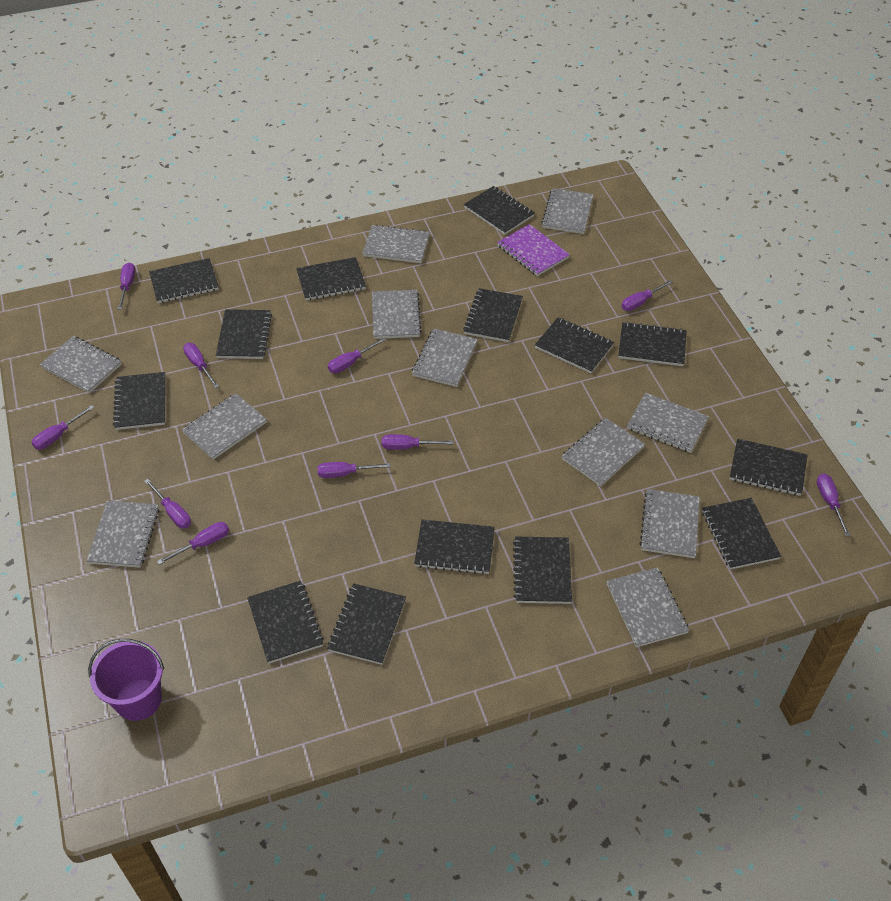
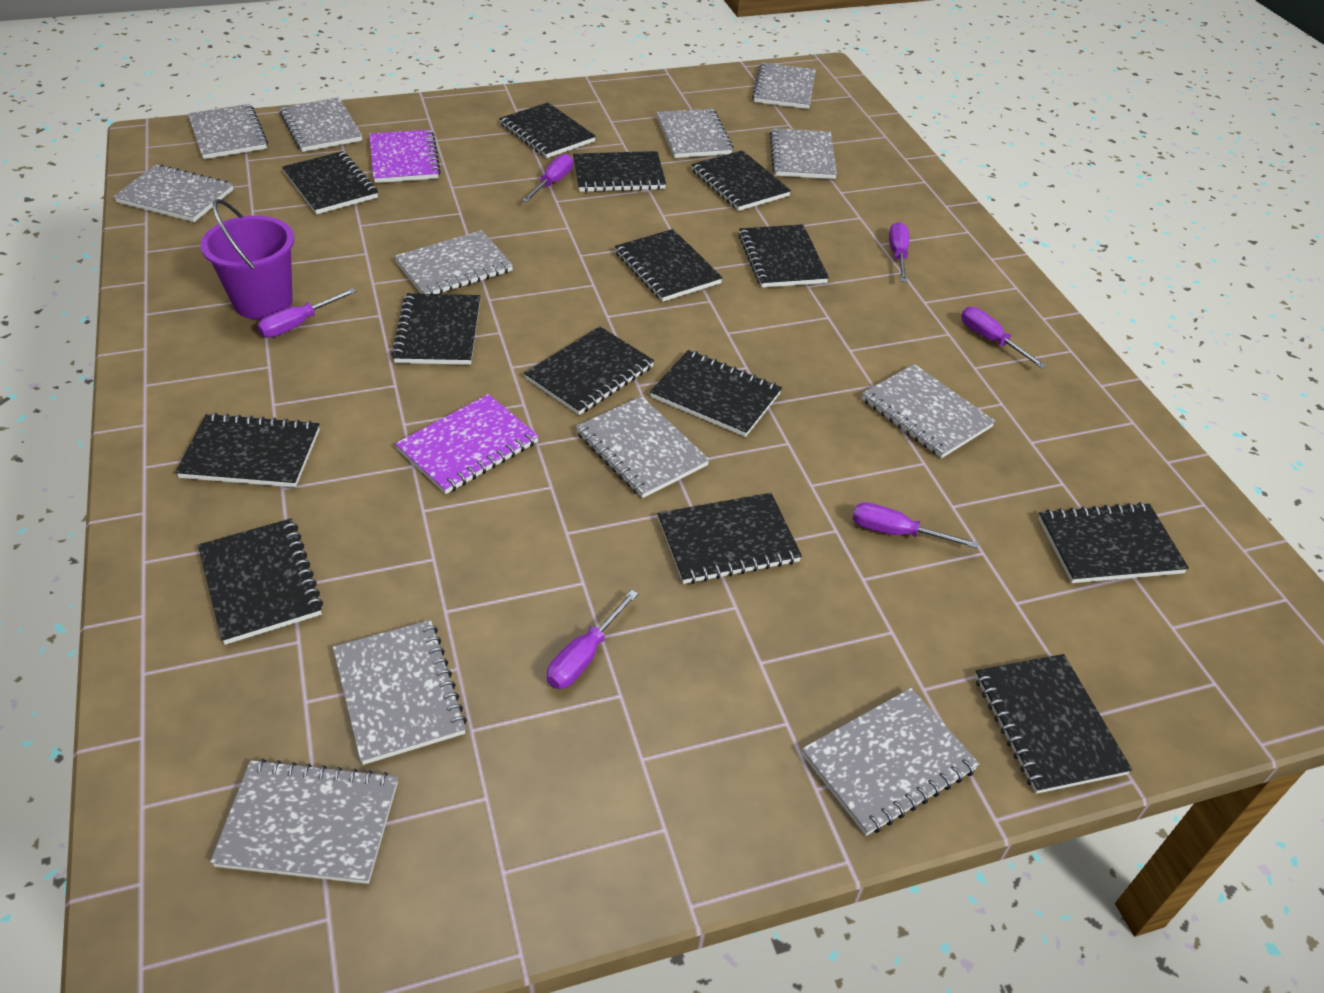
grey notebook: 11 -> 12
purple notebook: 1 -> 2
purple screwdriver: 10 -> 6

